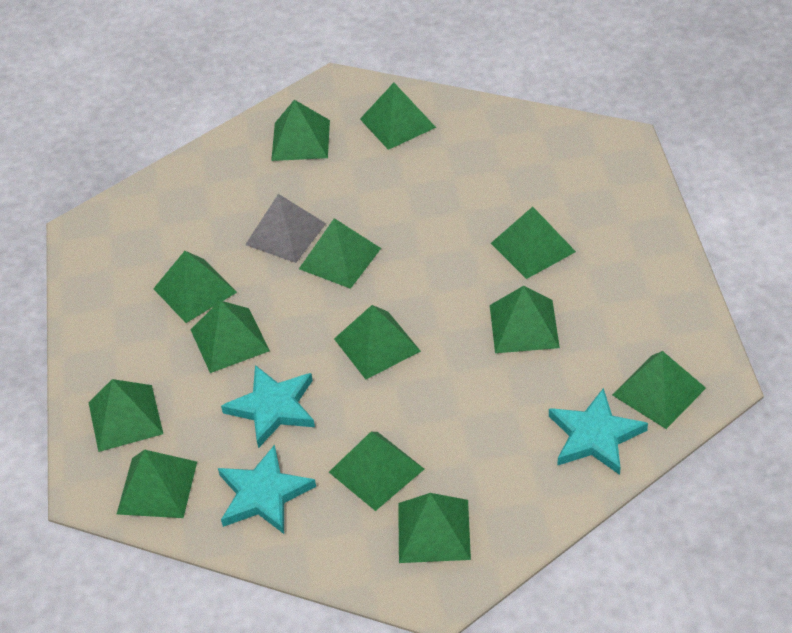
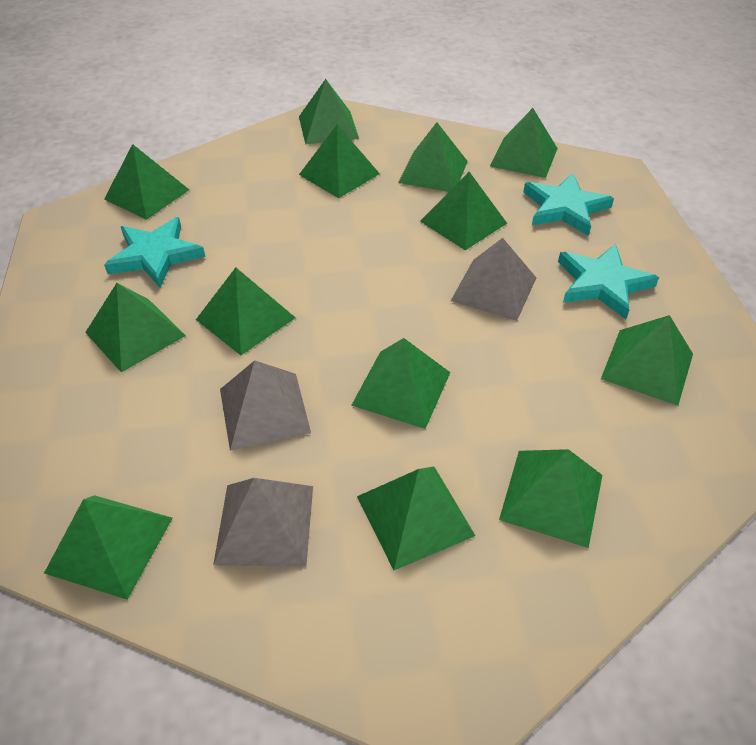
grey pyramid: 1 -> 3

